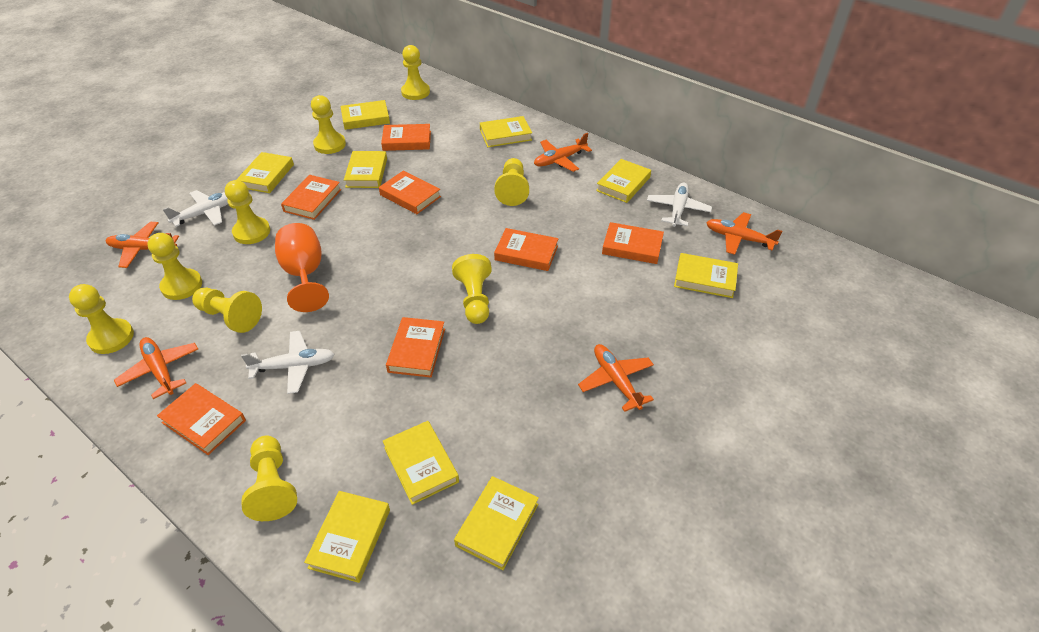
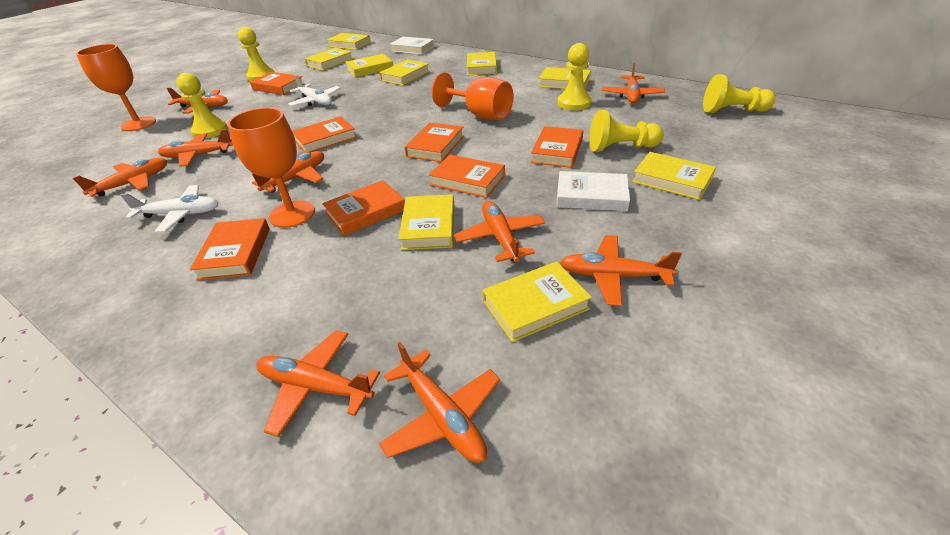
orange goblet: 1 -> 3
orange plane: 5 -> 9
white book: 0 -> 2
white plane: 3 -> 2
yellow pawn: 9 -> 5

